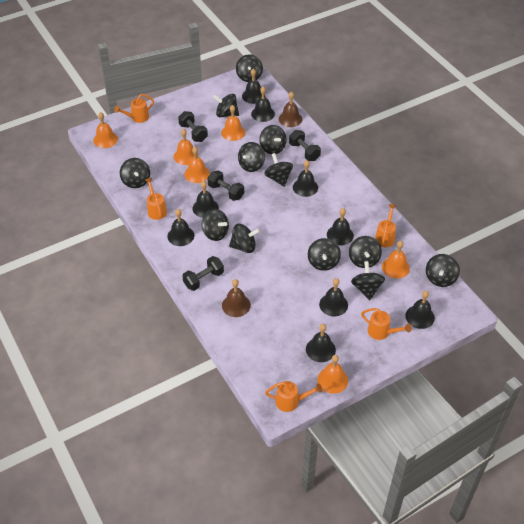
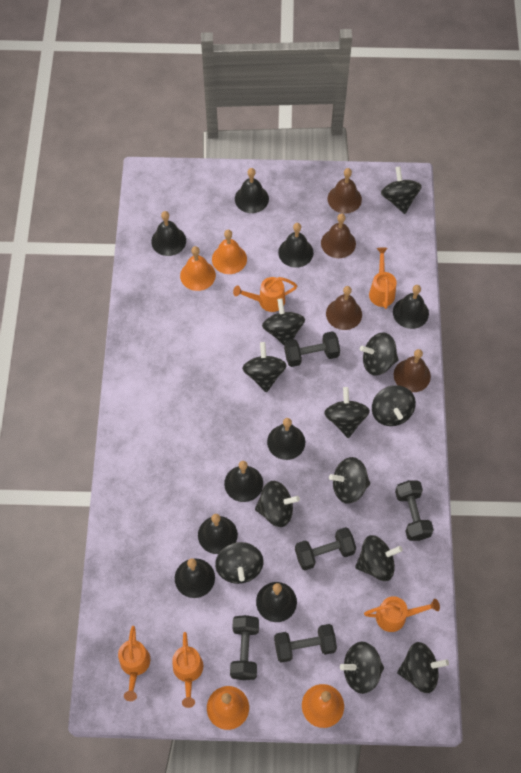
black dumbbell: 4 -> 5
brown bell: 2 -> 4
orange bell: 6 -> 4

